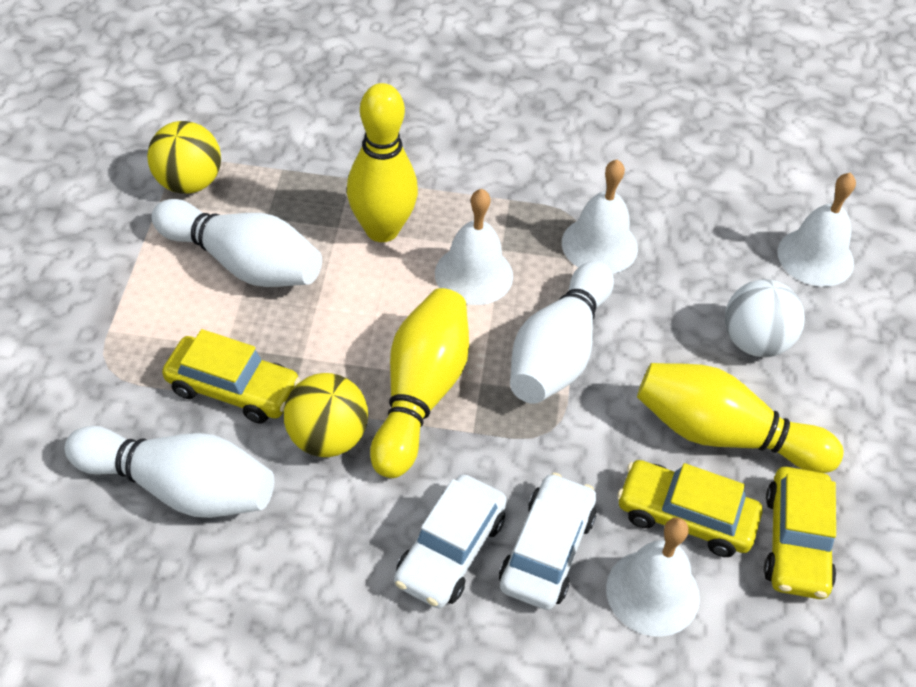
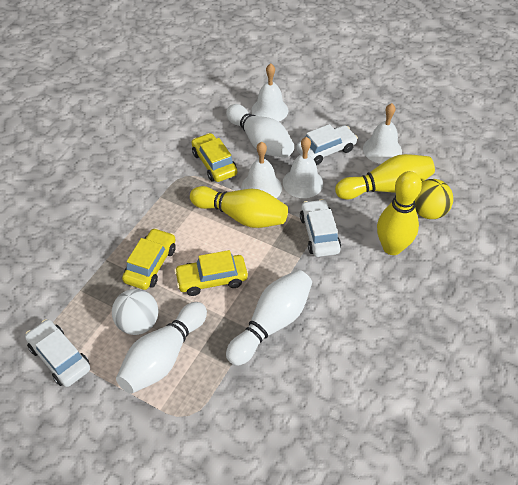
white car: 2 -> 3
yellow ball: 2 -> 1

